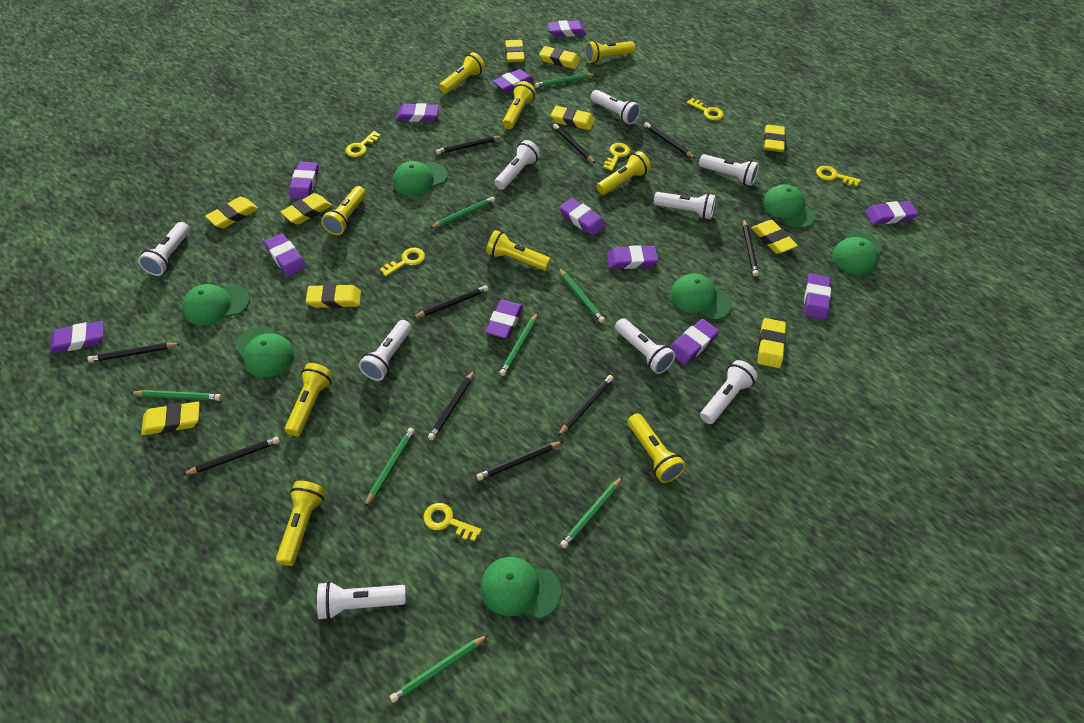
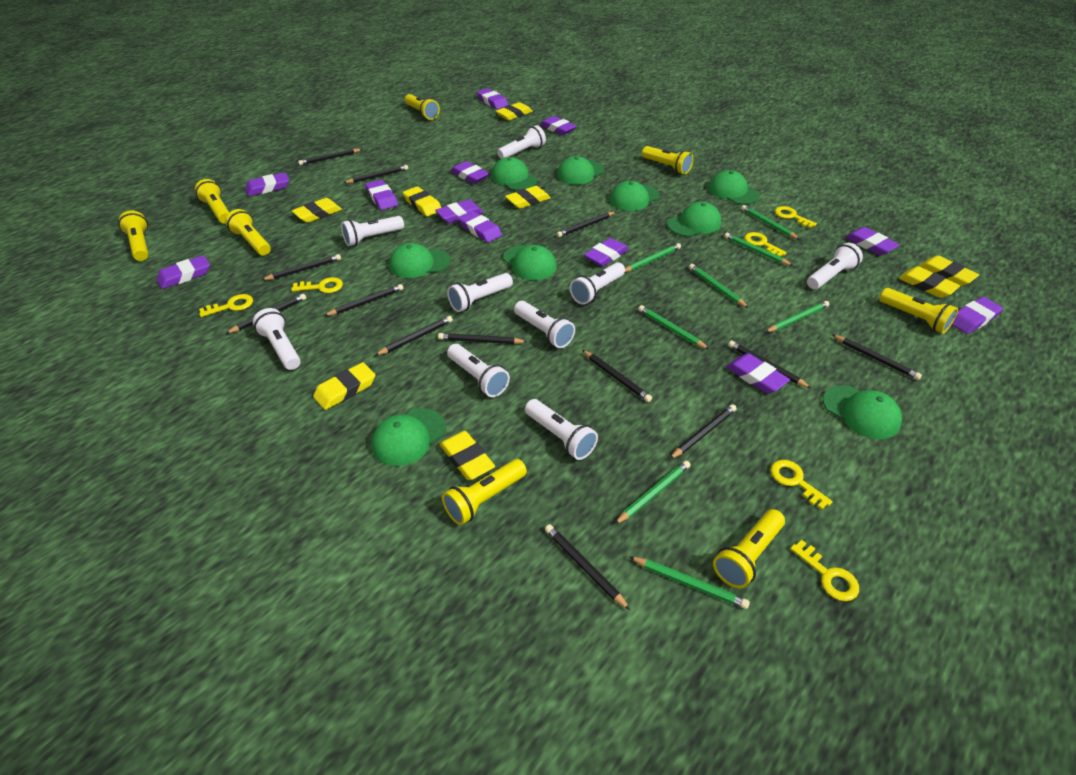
black pencil: 10 -> 13
green cap: 7 -> 9
yellow eraser: 10 -> 8
yellow flashlight: 9 -> 8

